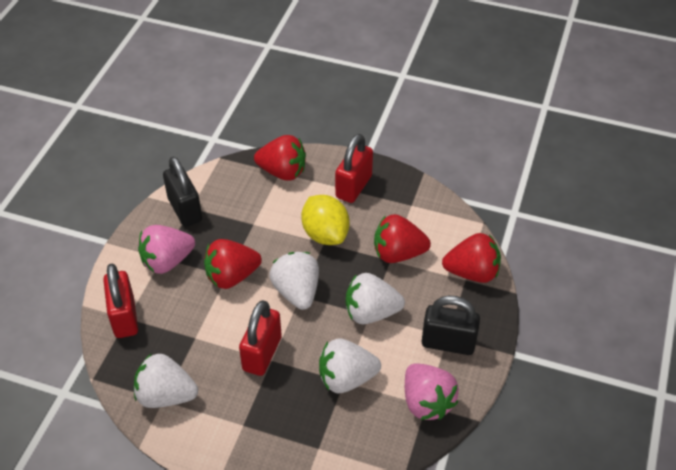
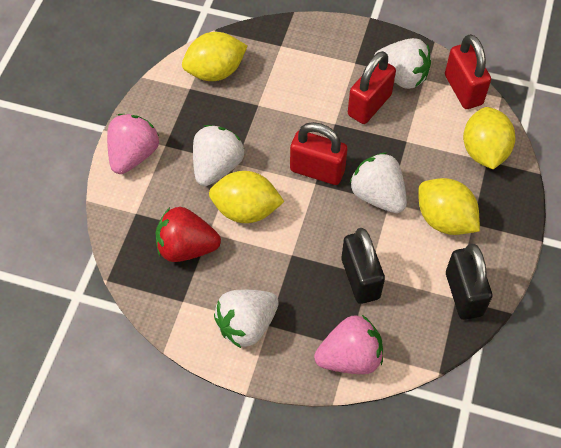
red strawberry: 4 -> 1
yellow lemon: 1 -> 4

